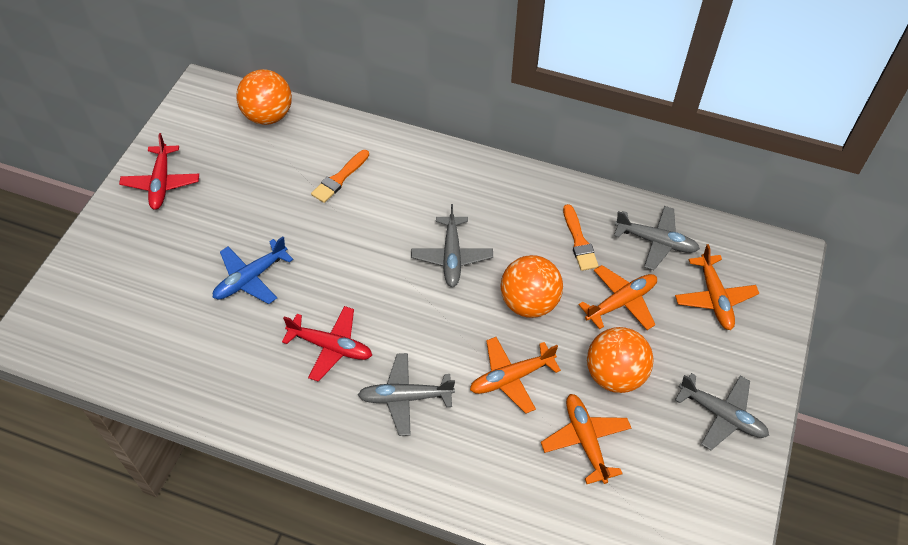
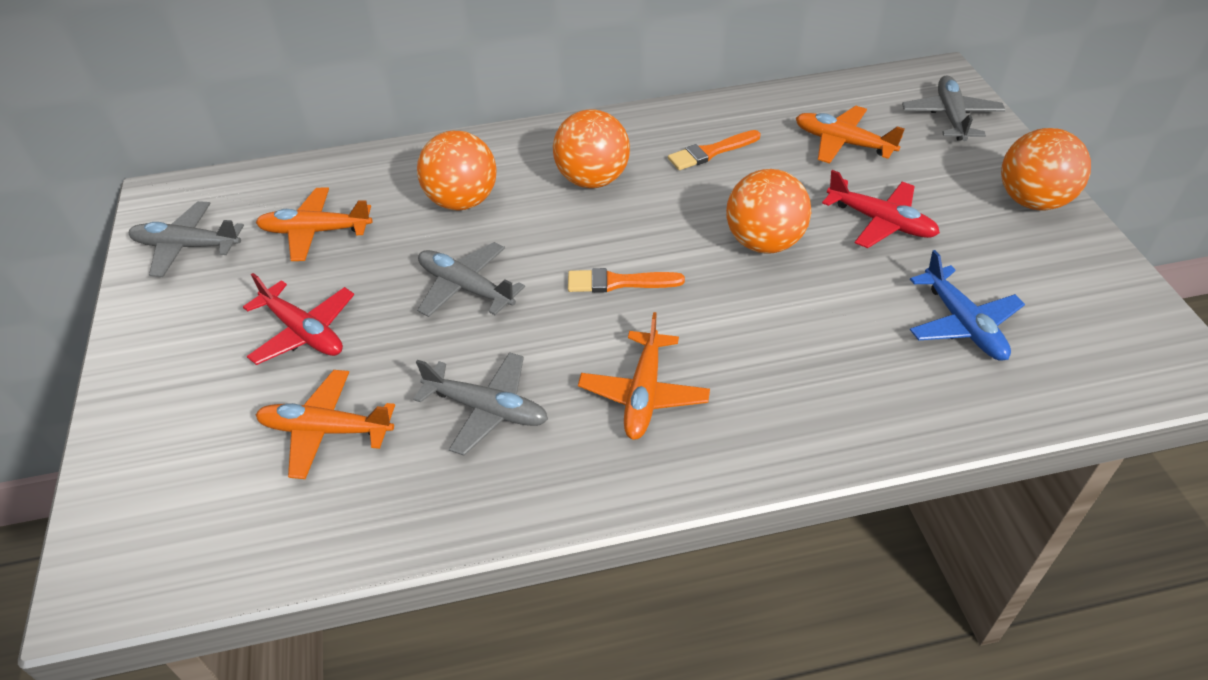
orange ball: 3 -> 4

